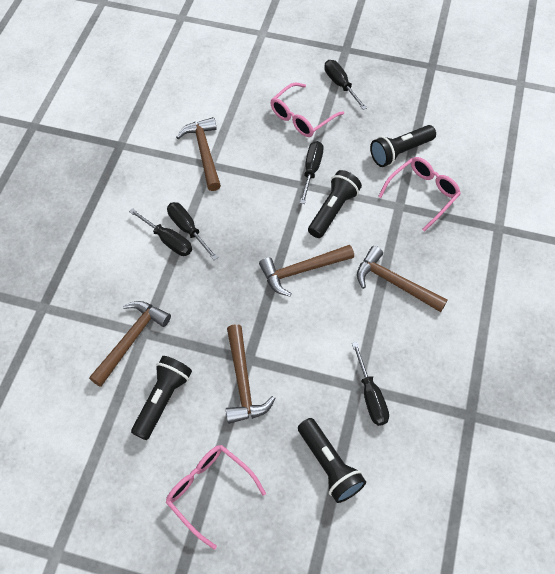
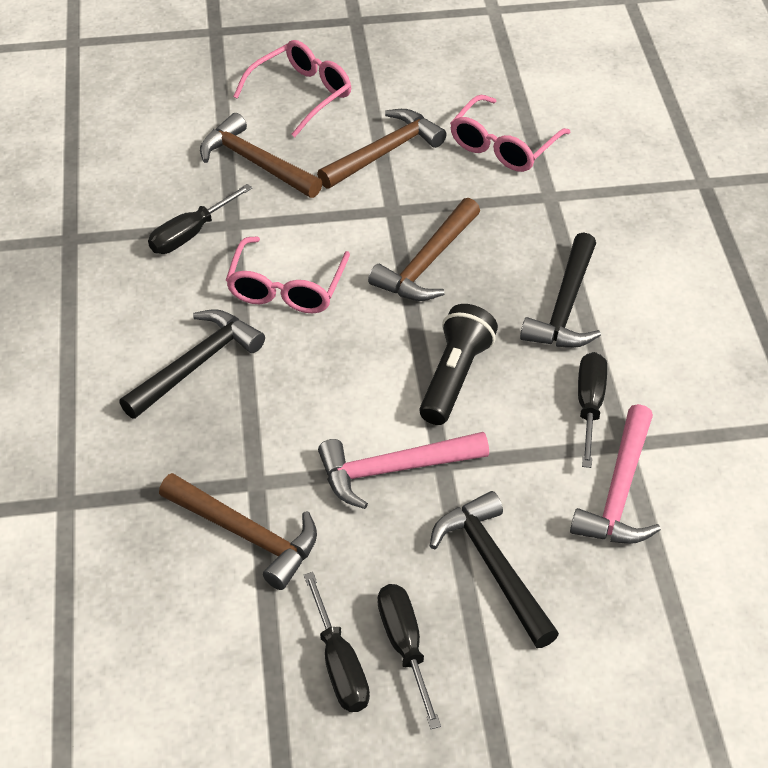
black flashlight: 4 -> 1
black hammer: 0 -> 3
black screwdriver: 5 -> 4
brown hammer: 5 -> 4
pink hammer: 0 -> 2

